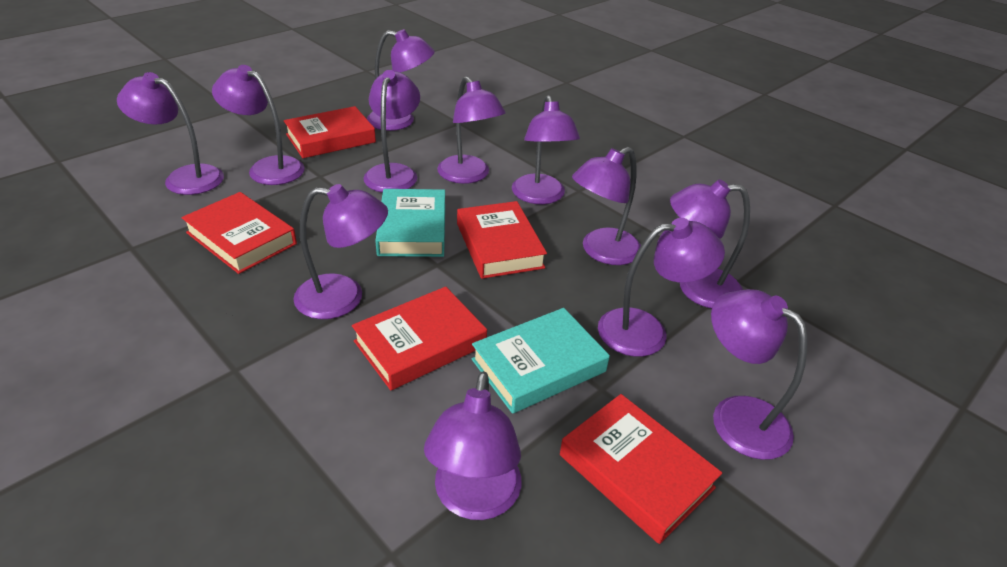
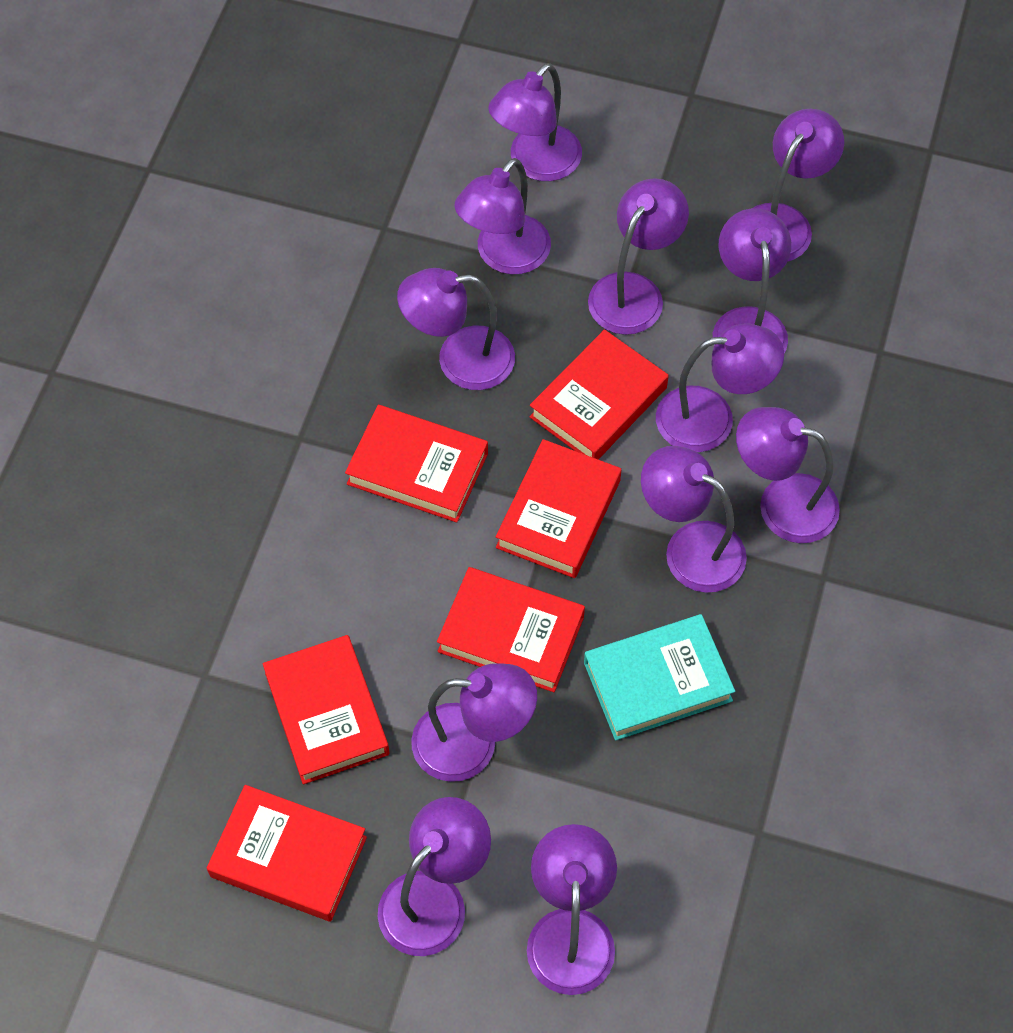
red book: 5 -> 6
turquoise book: 2 -> 1

